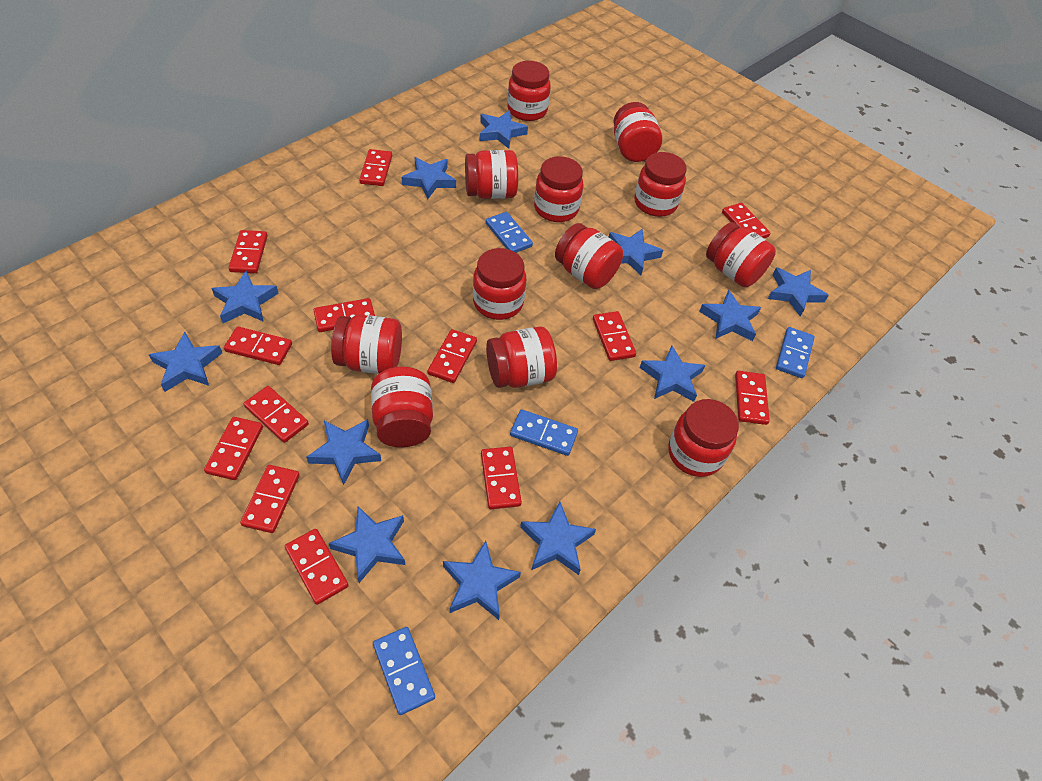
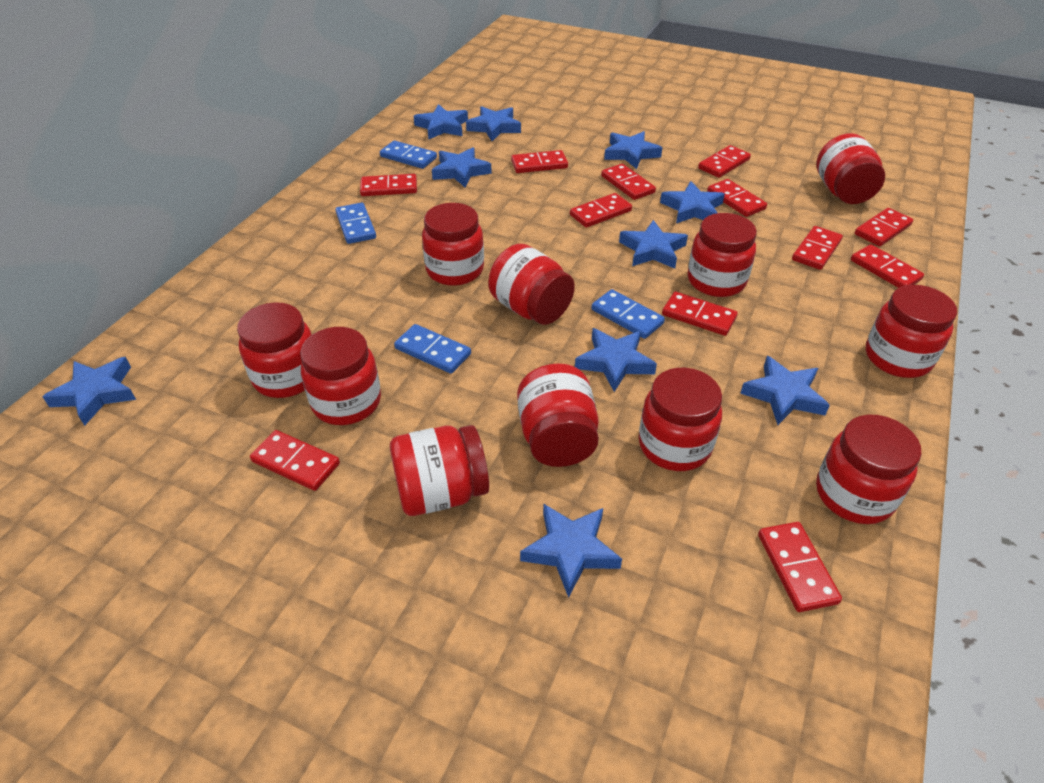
blue star: 12 -> 10
red domino: 13 -> 12
red jar: 12 -> 11

